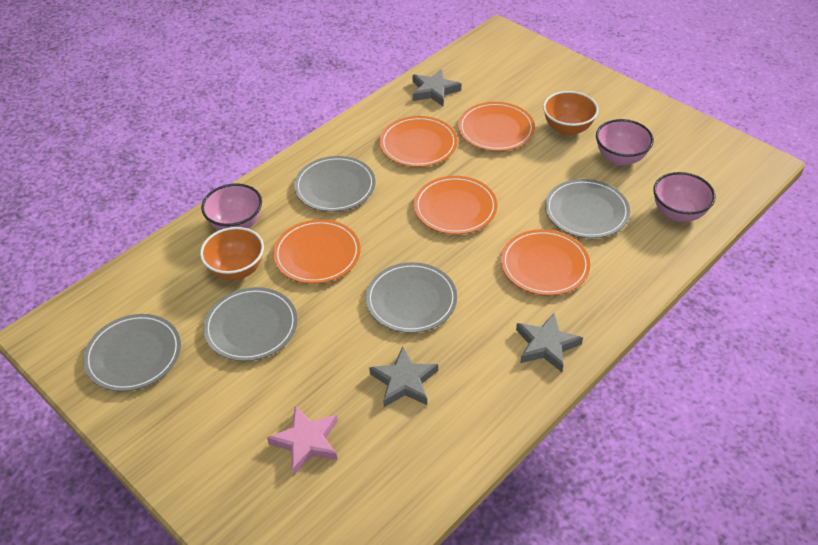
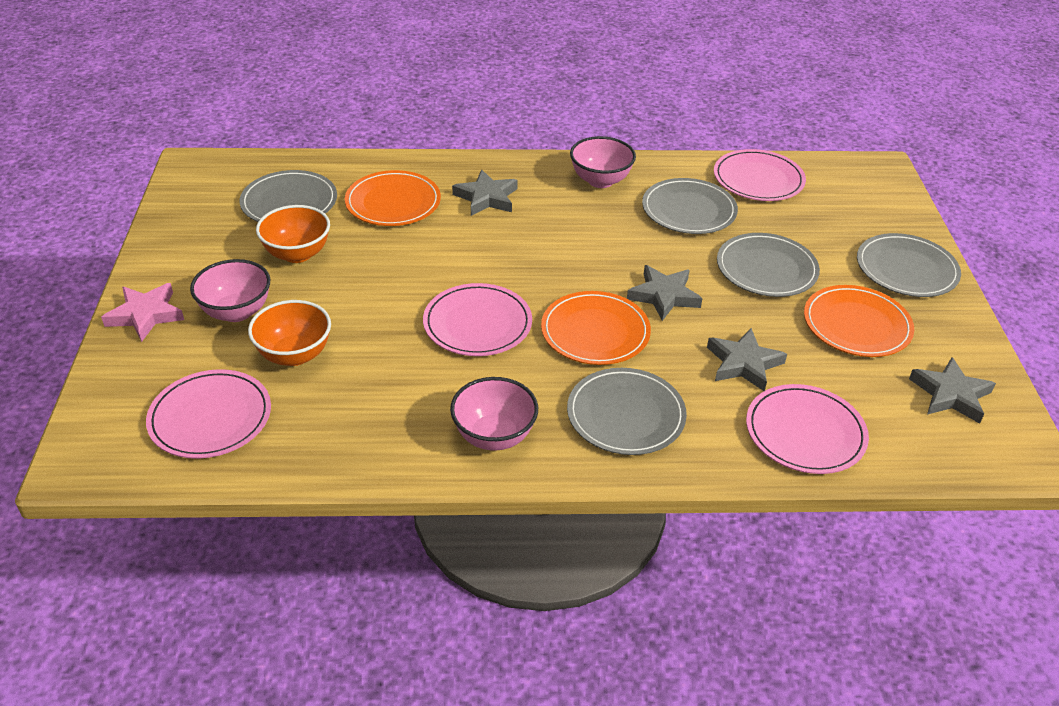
grey star: 3 -> 4
orange plate: 5 -> 3
pink plate: 0 -> 4

